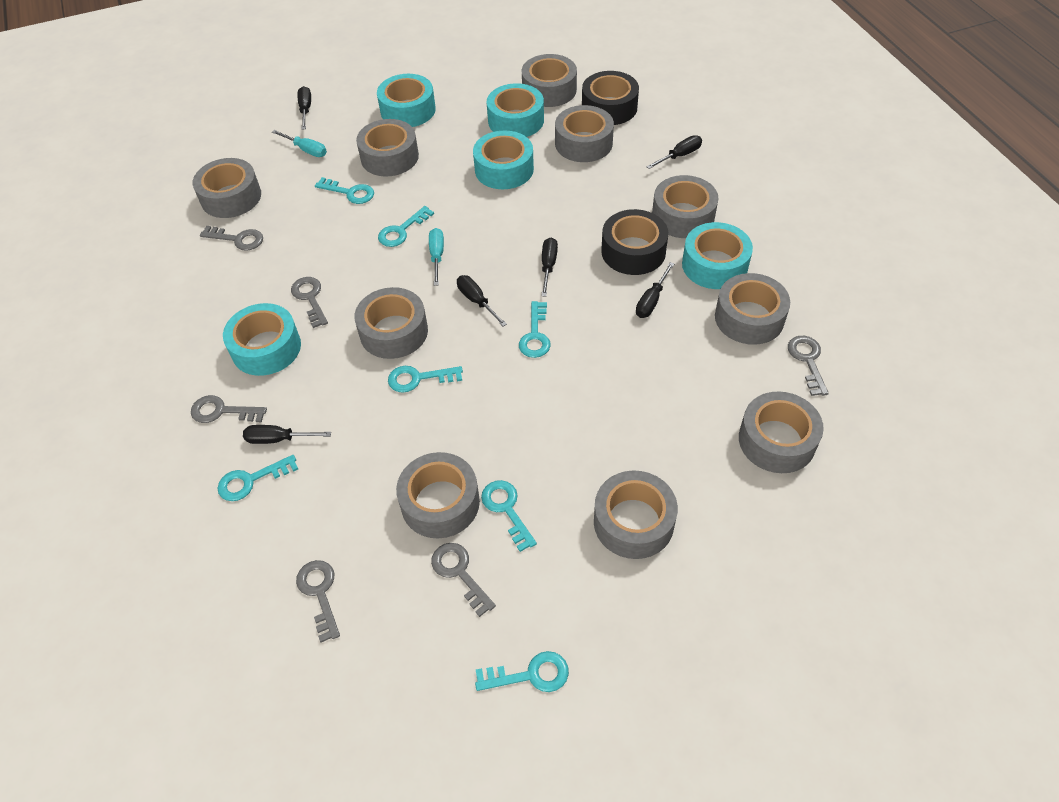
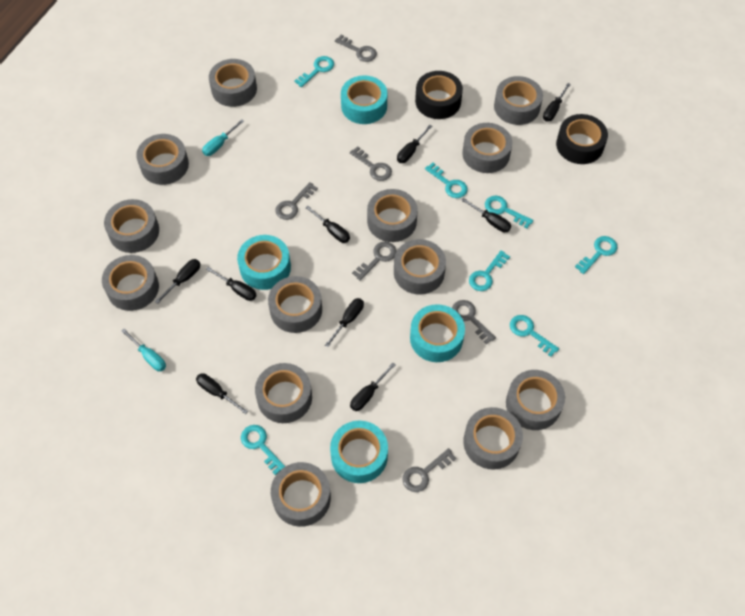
black screwdriver: 6 -> 9
grey tape: 10 -> 13
turquoise tape: 5 -> 4

